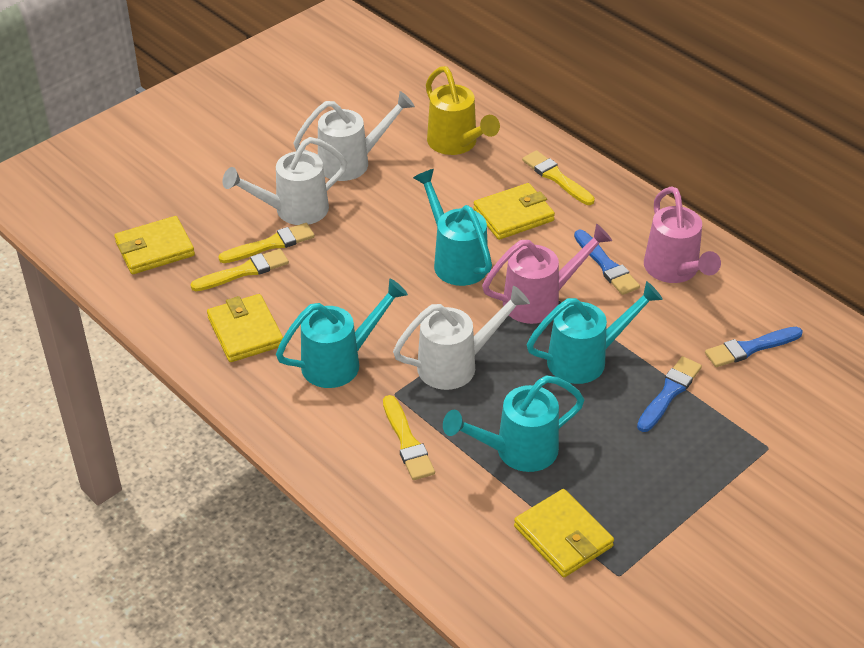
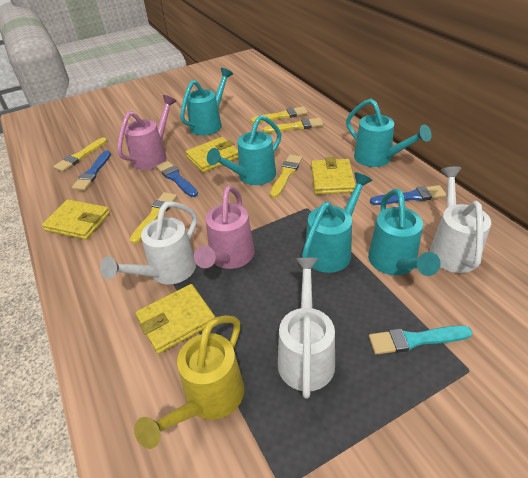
turquoise brush: 0 -> 1
turquoise watering can: 4 -> 5
yellow brush: 4 -> 5

